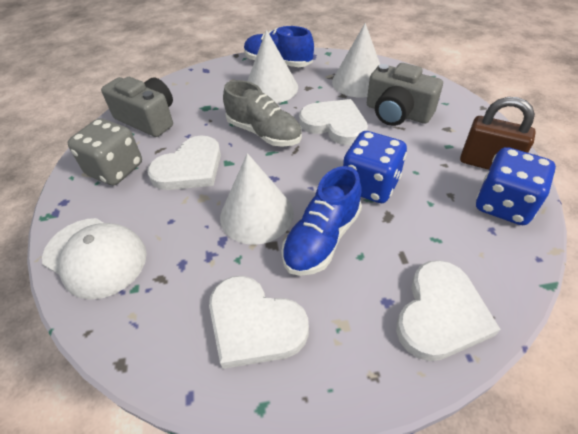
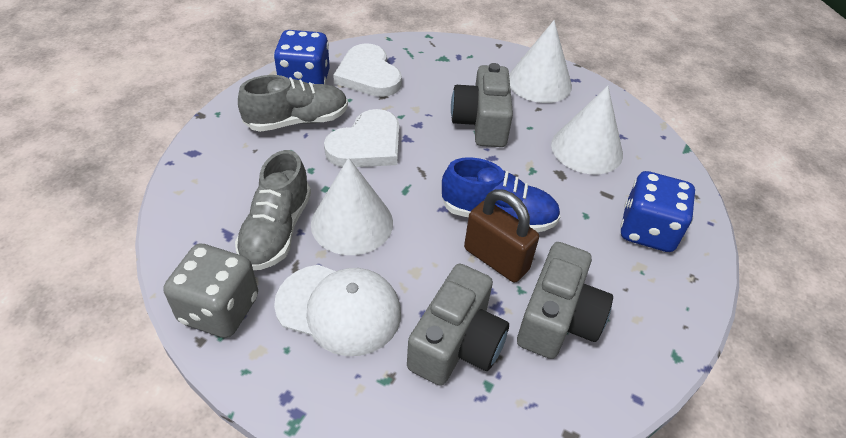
blue shoe: 2 -> 1
grey camera: 2 -> 3
grey shoe: 1 -> 2
white heart: 4 -> 2

